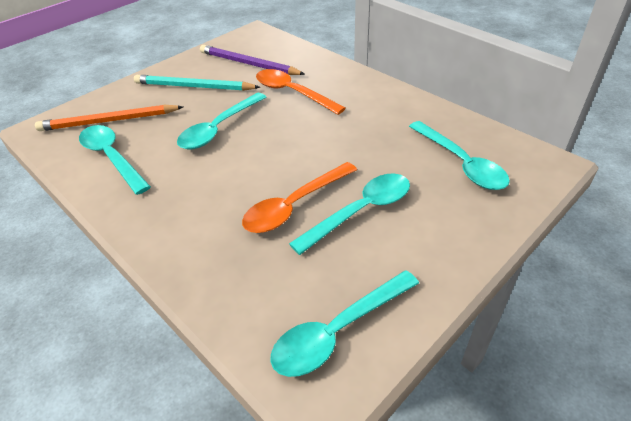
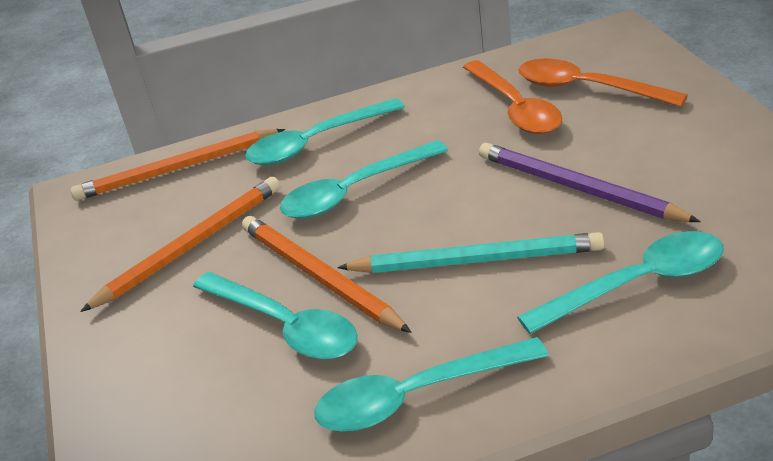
orange pencil: 1 -> 3

